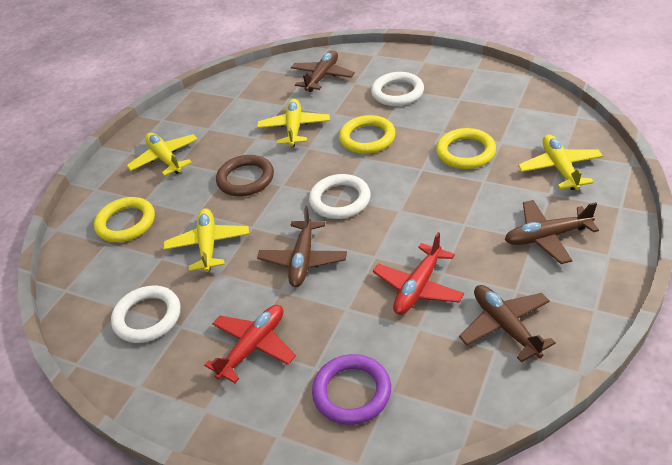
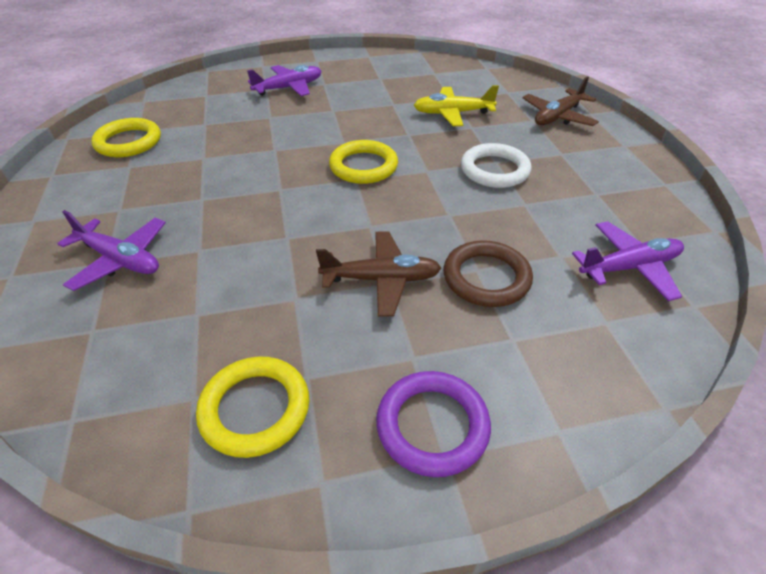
brown plane: 4 -> 2
purple plane: 0 -> 3
red plane: 2 -> 0
white ring: 3 -> 1
yellow plane: 4 -> 1

